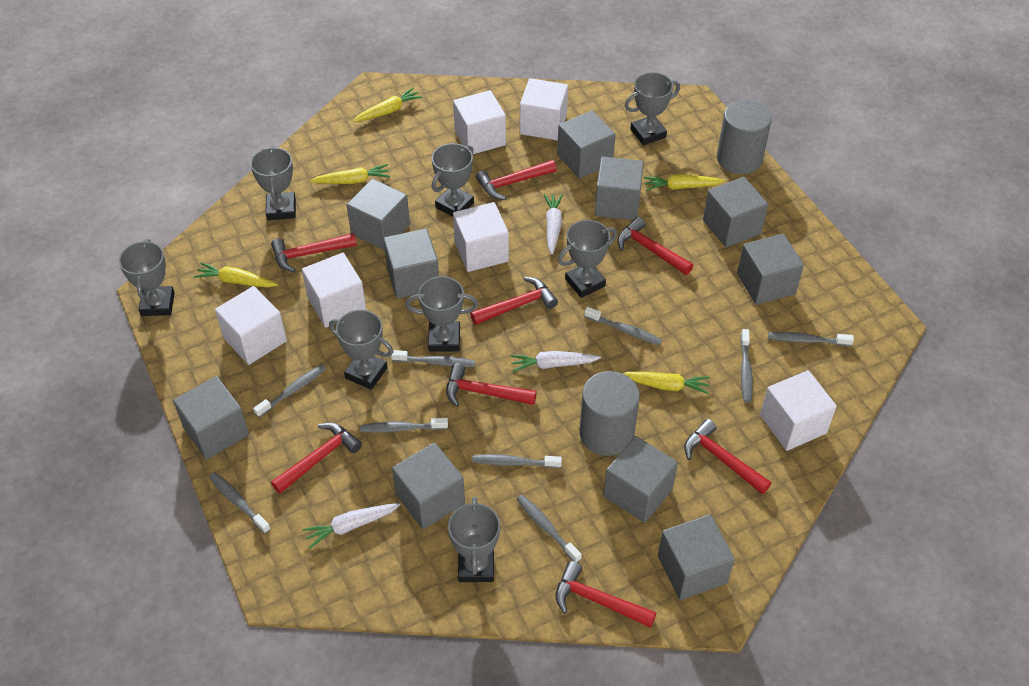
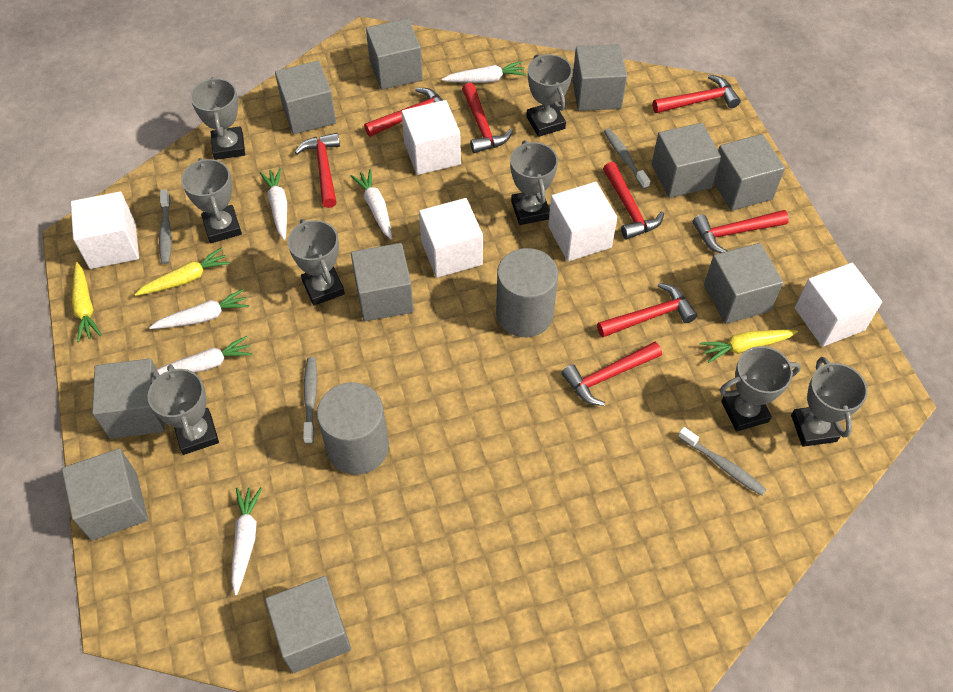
grey toothbrush: 9 -> 4
white carrot: 3 -> 6
white cube: 6 -> 5
yellow carrot: 5 -> 3

